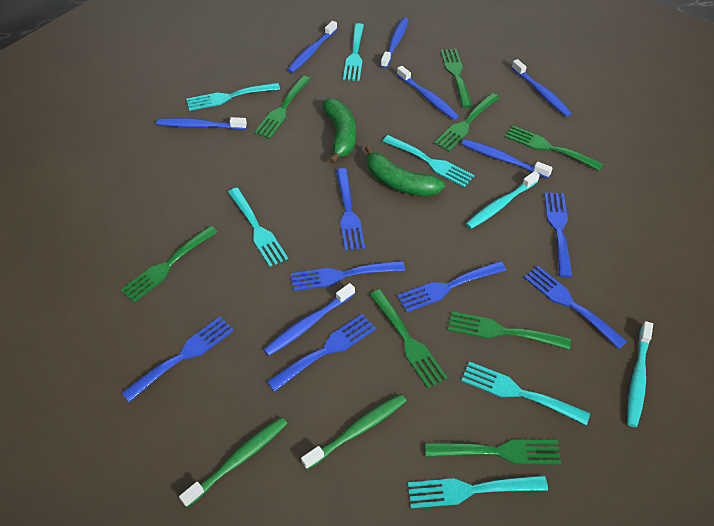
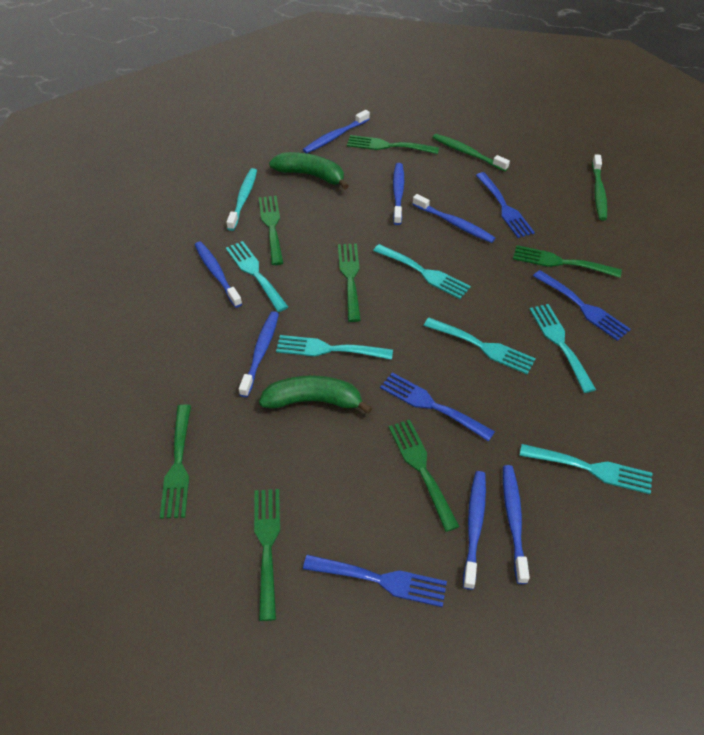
blue fork: 7 -> 4
green fork: 8 -> 7
turquoise toothbrush: 2 -> 1

